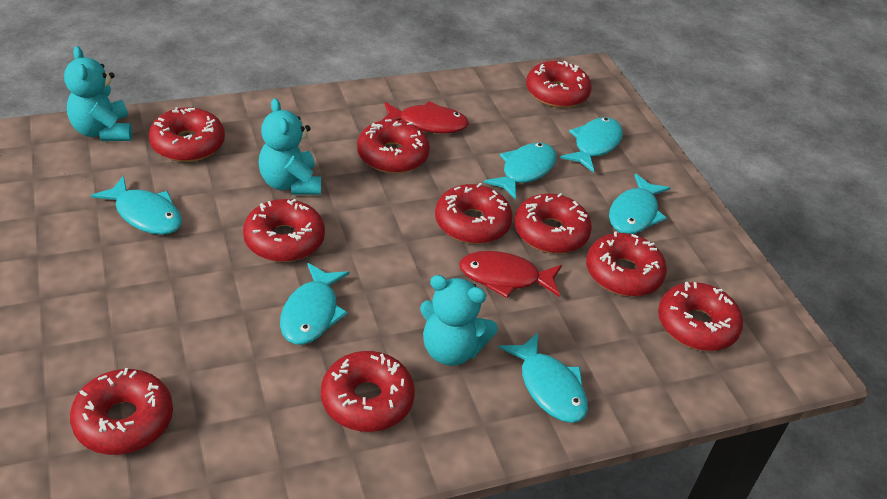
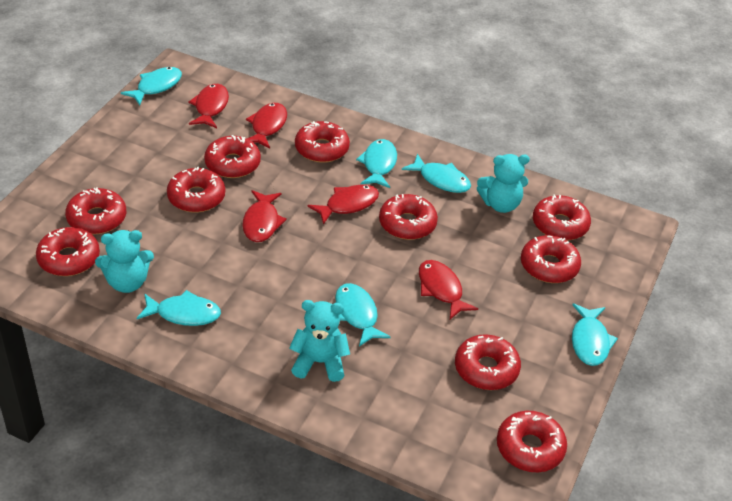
red fish: 2 -> 5

